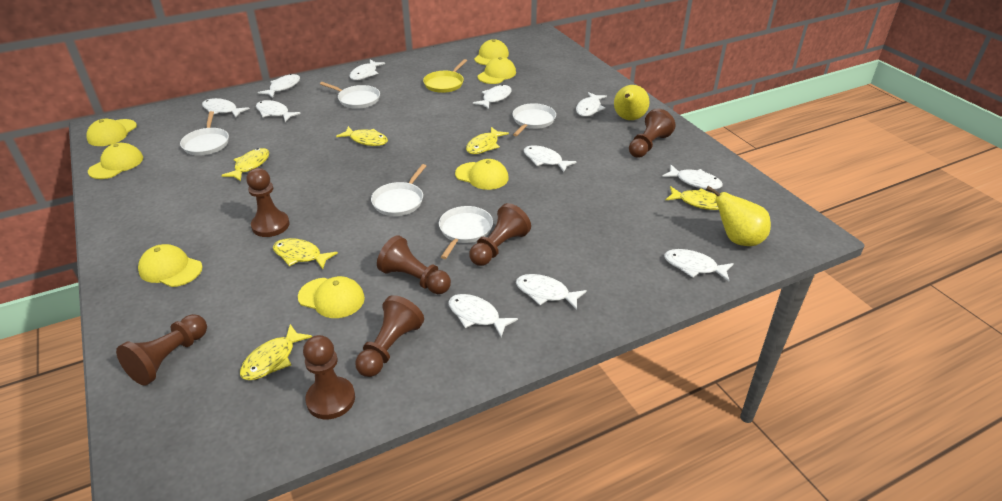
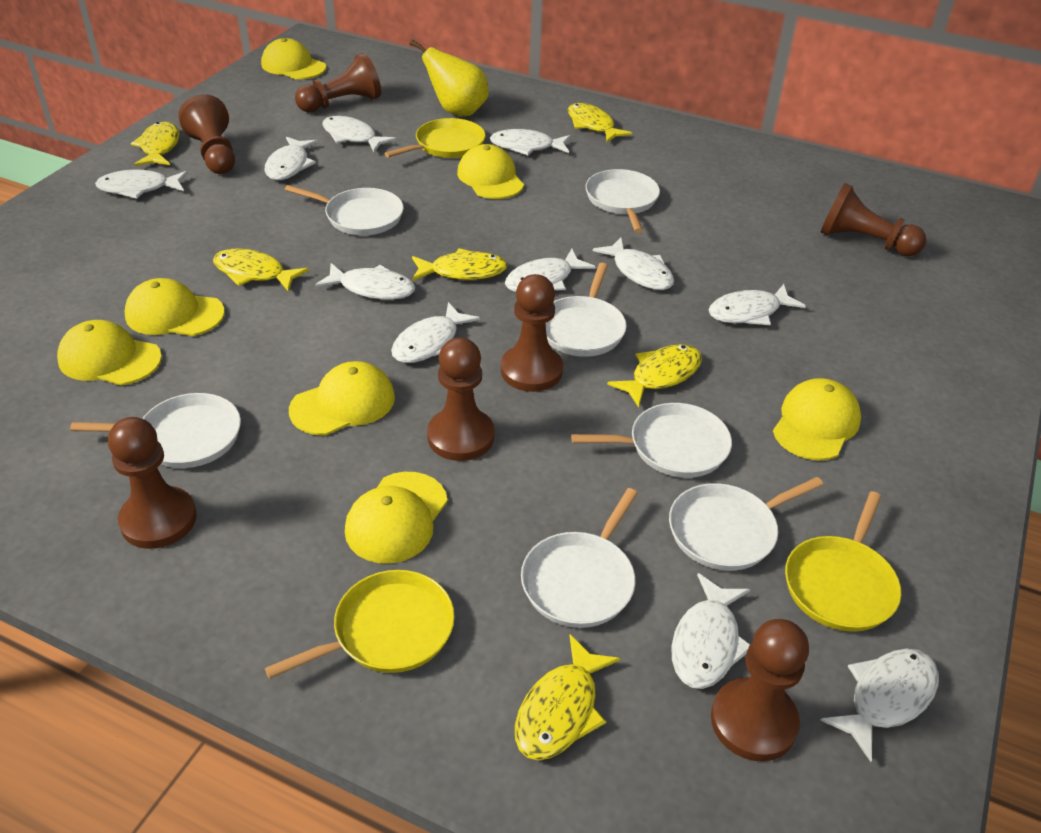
white pan: 5 -> 7
yellow pan: 1 -> 3
yellow pear: 2 -> 1

